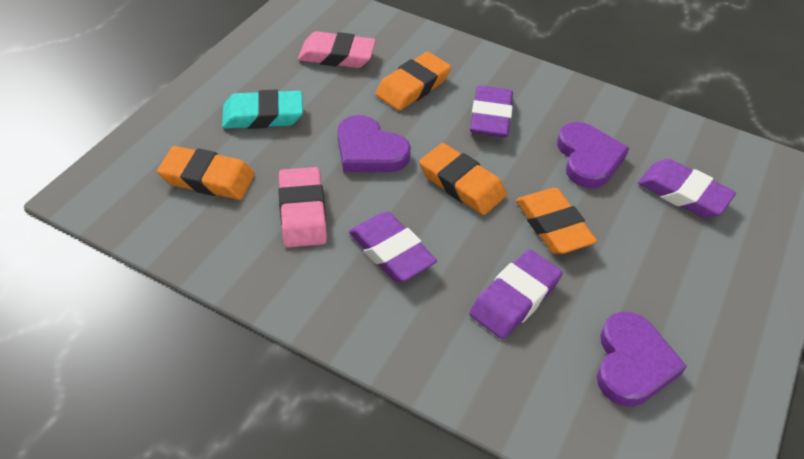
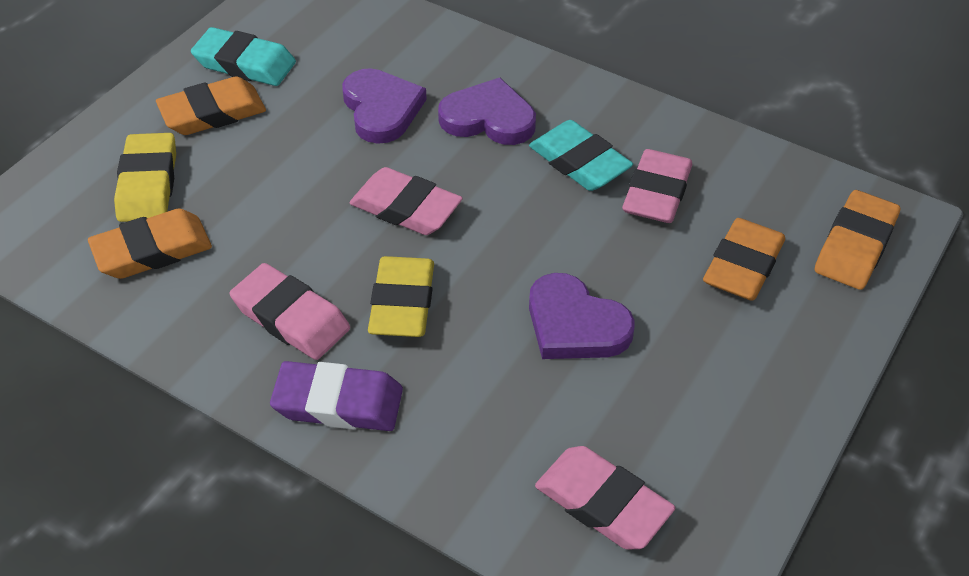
pink eraser: 2 -> 4
purple eraser: 4 -> 1
turquoise eraser: 1 -> 2
yellow eraser: 0 -> 2

